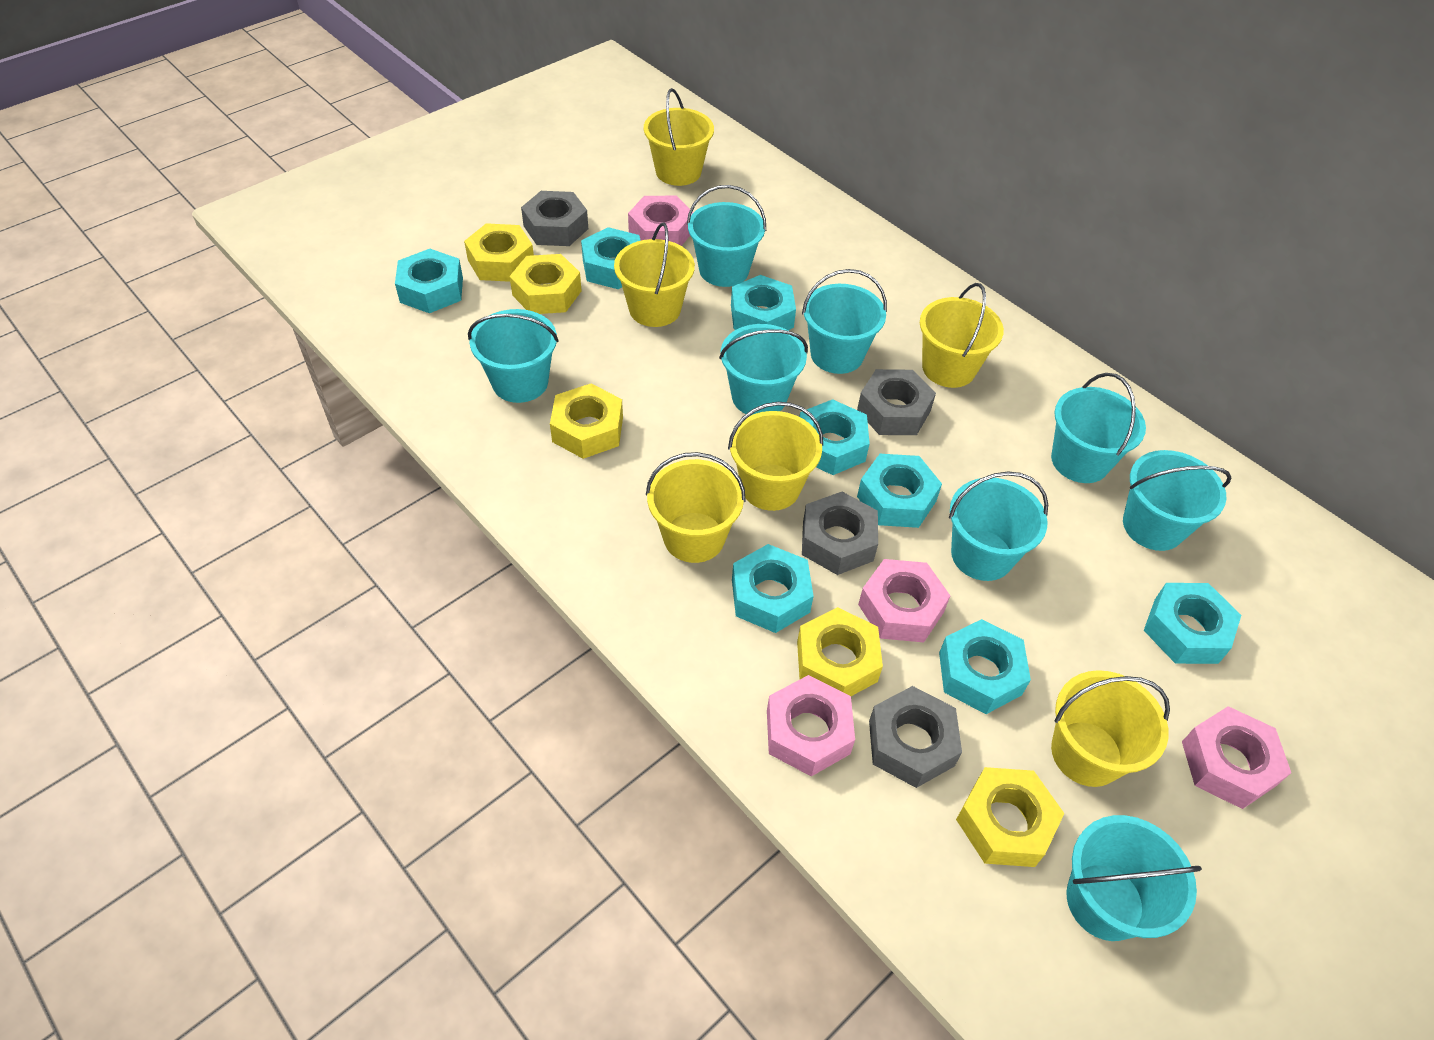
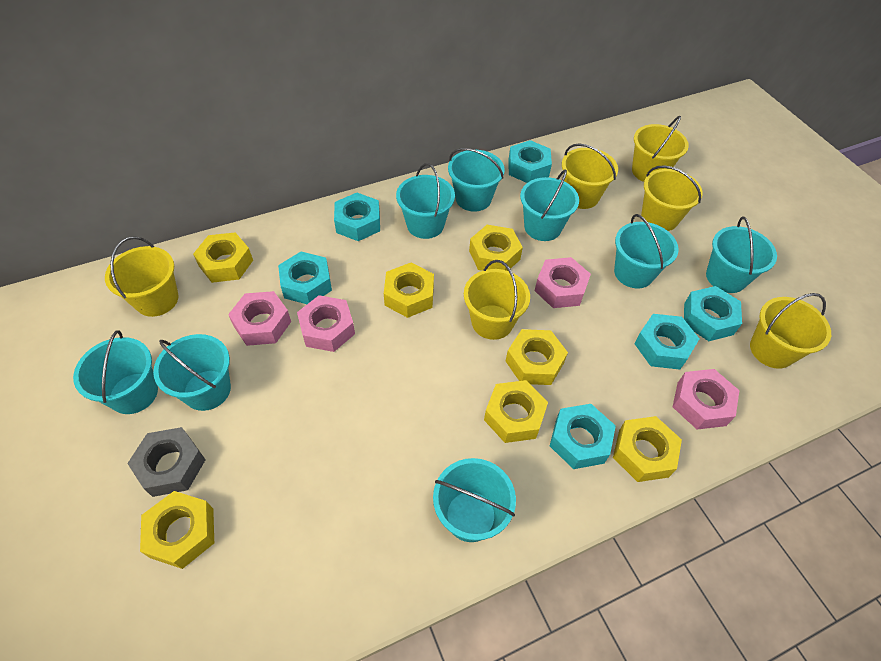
grey nut: 4 -> 1
turquoise nut: 8 -> 6
yellow nut: 5 -> 7

